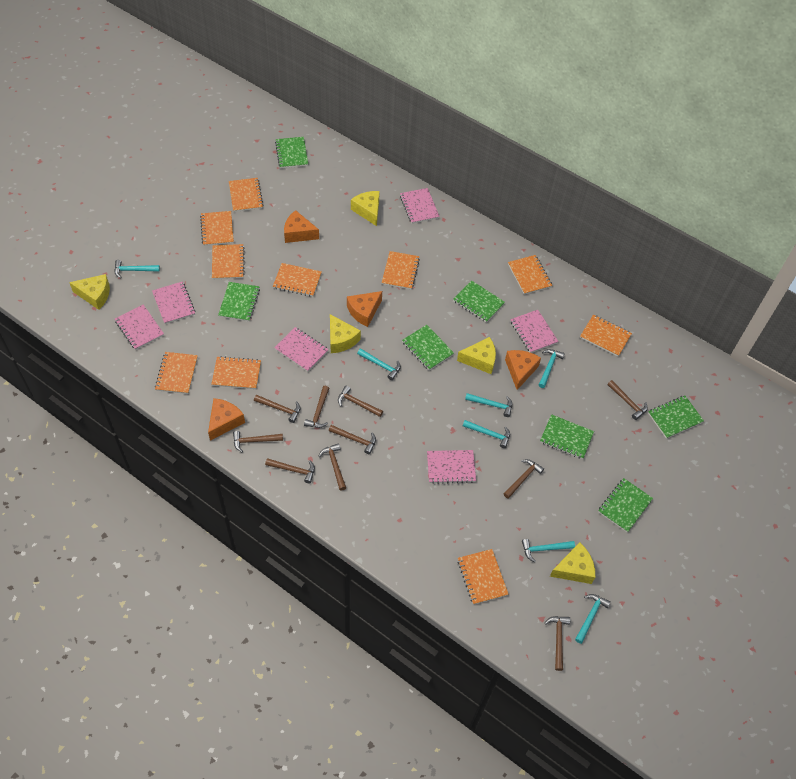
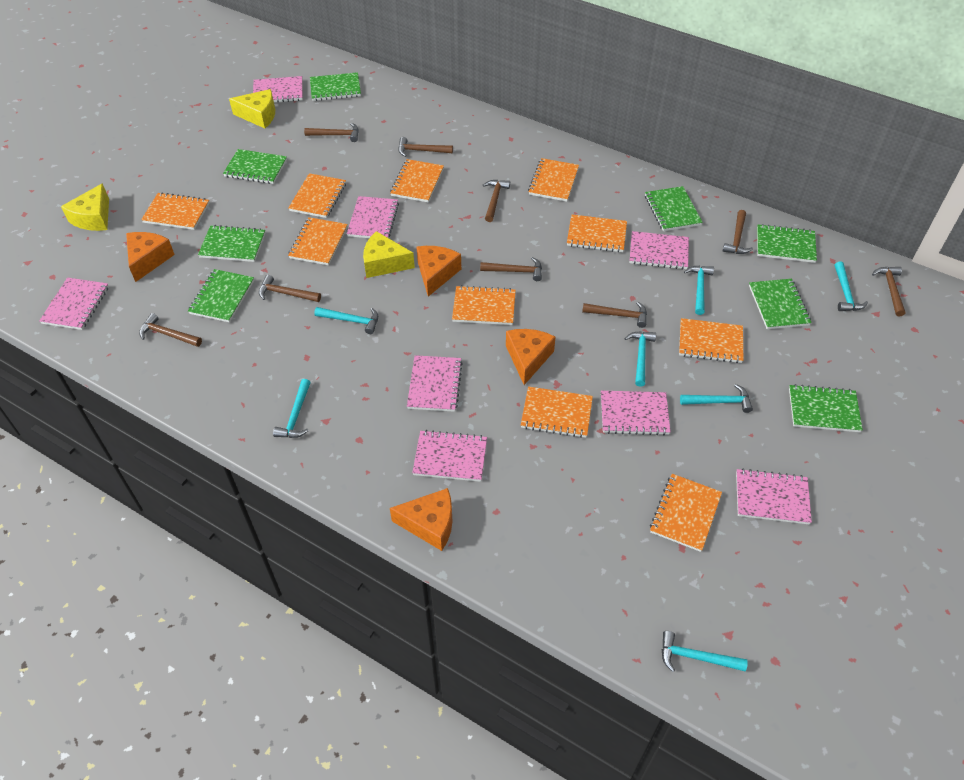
brown hammer: 10 -> 9
green notebook: 7 -> 8
pink notebook: 6 -> 8
yellow cheese: 5 -> 3

